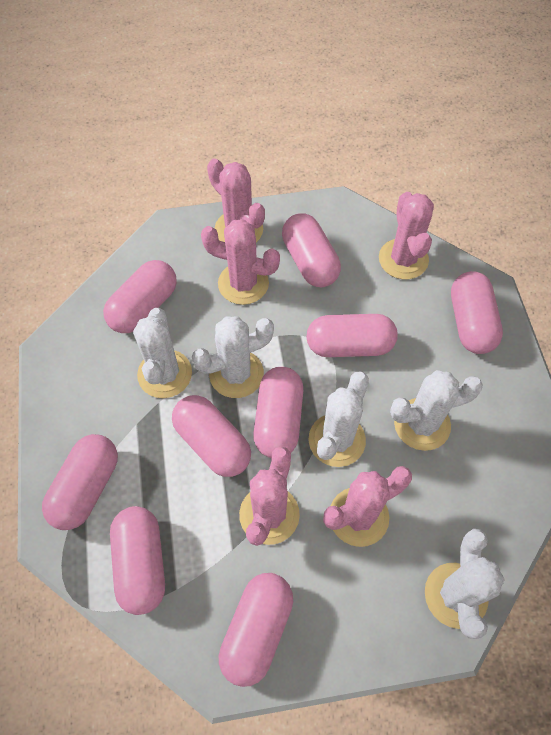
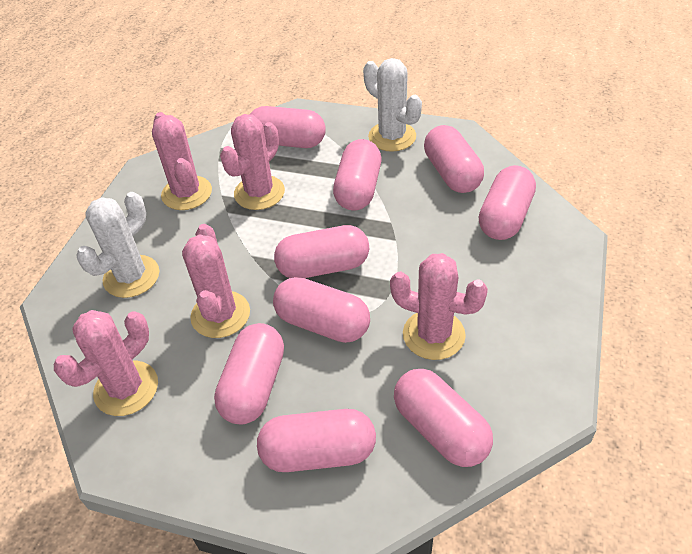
white cactus: 5 -> 2

